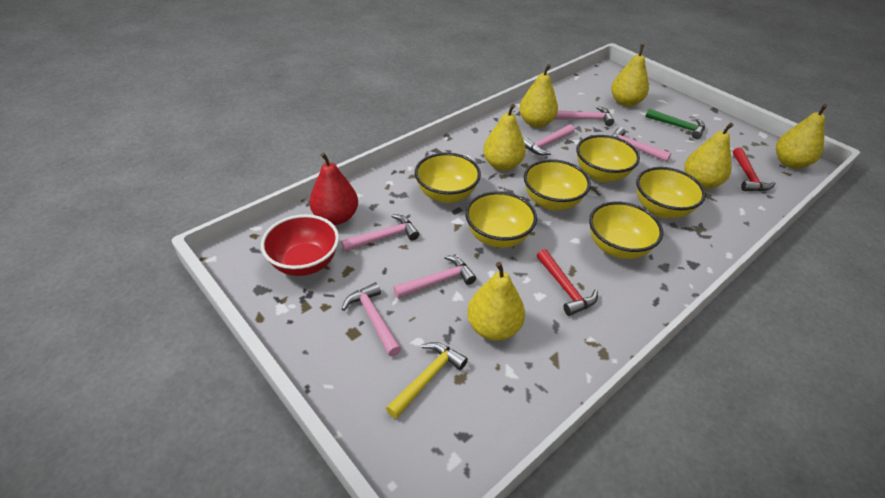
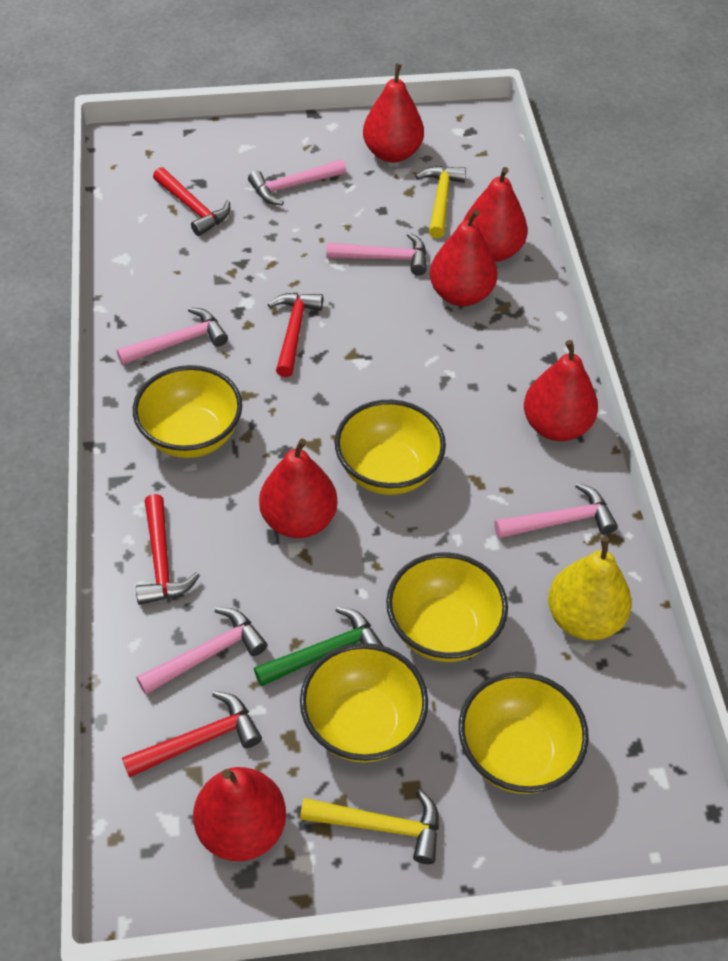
pink hammer: 6 -> 5
red bowl: 1 -> 0
red hammer: 2 -> 4
red pear: 1 -> 6
yellow bowl: 6 -> 5
yellow hammer: 1 -> 2
yellow pear: 6 -> 1

